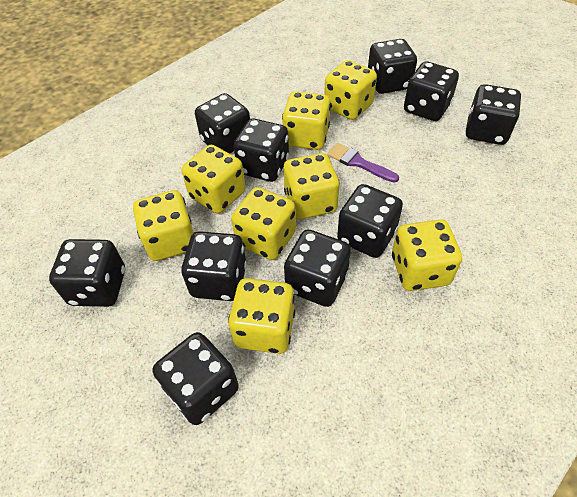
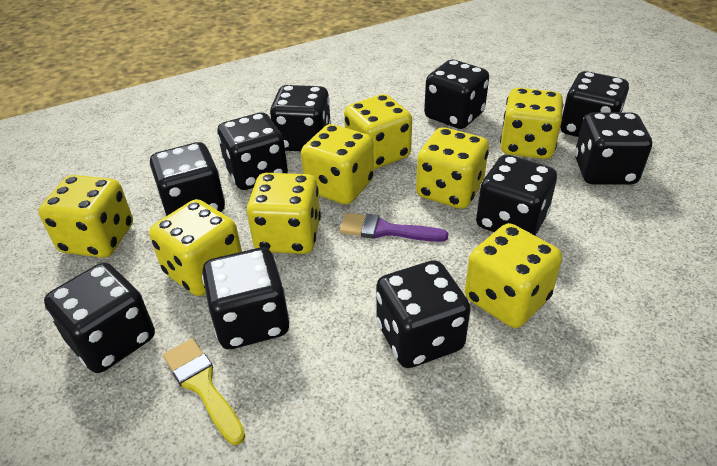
yellow brush: 0 -> 1

